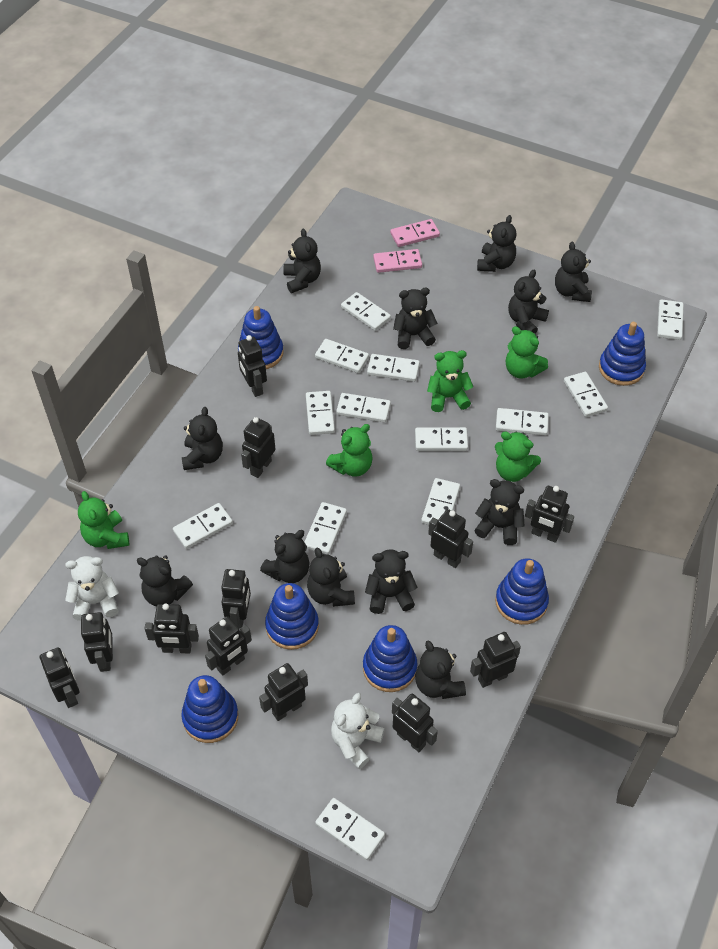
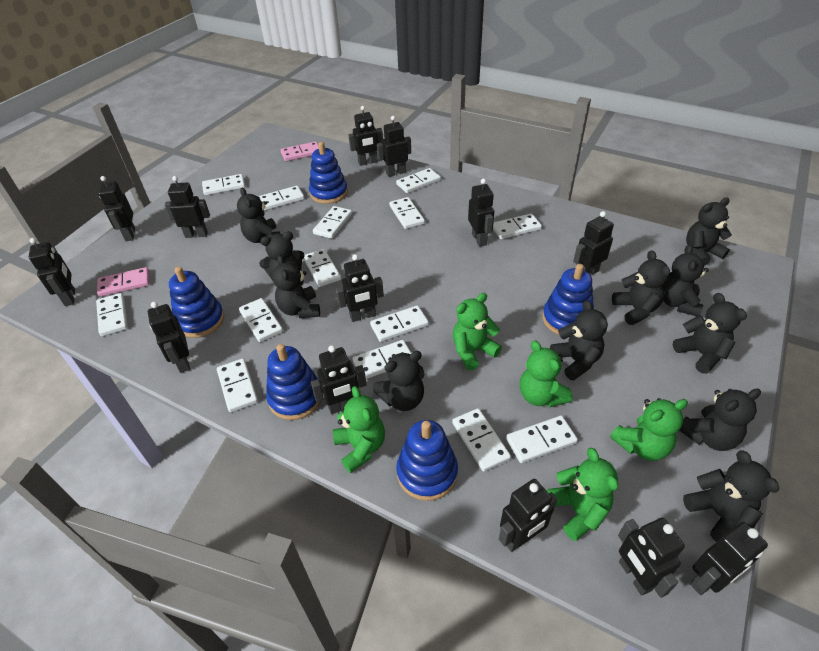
black robot: 12 -> 13
black teddy bear: 12 -> 11
blue stacking toy: 6 -> 5
white domino: 13 -> 14
white teddy bear: 2 -> 0

